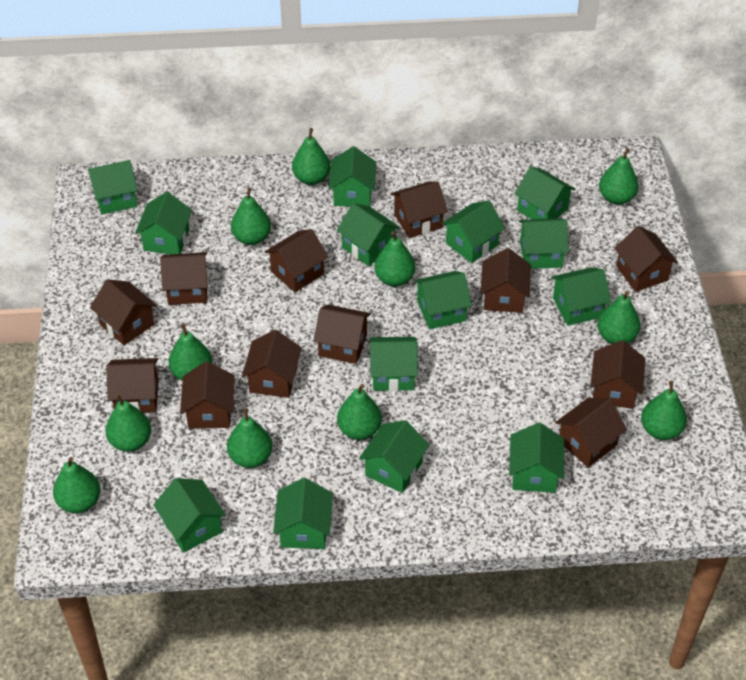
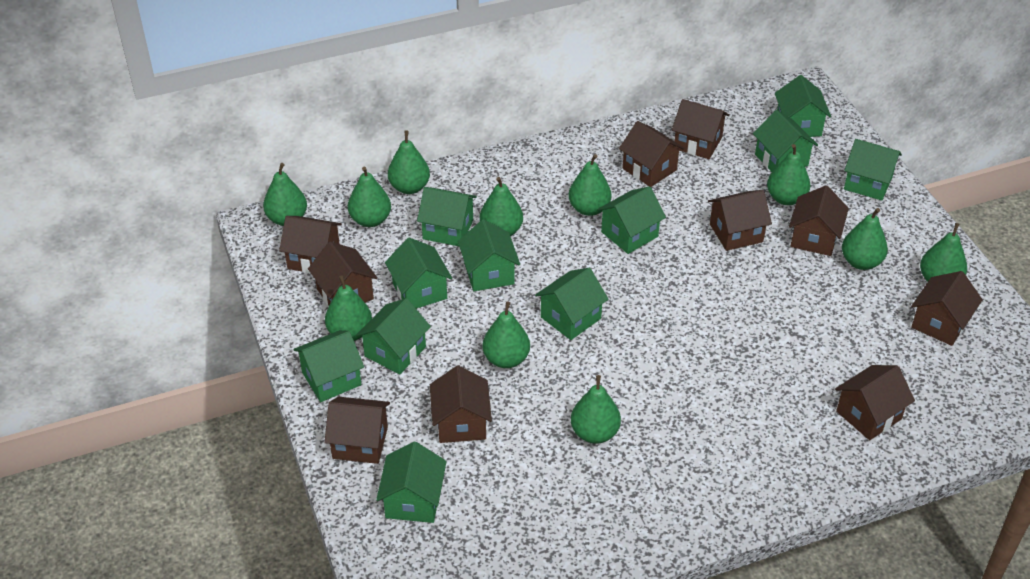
brown house: 12 -> 10
green house: 14 -> 11

